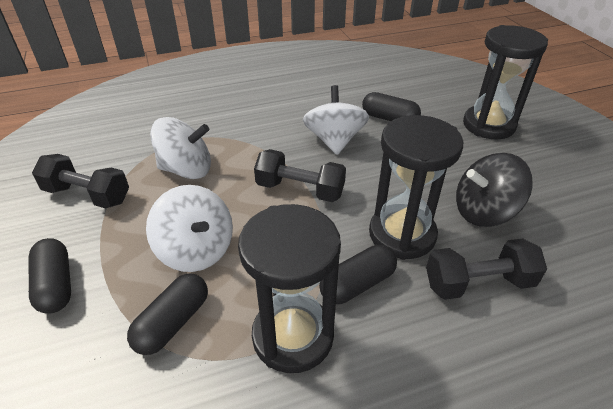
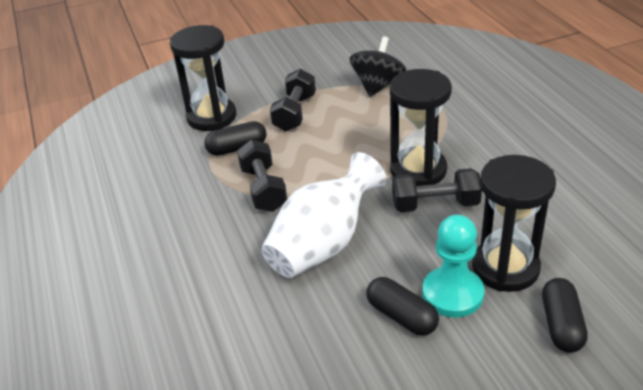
black capsule: 4 -> 3
turquoise pawn: 0 -> 1
white spinning top: 3 -> 0
white vase: 0 -> 1

